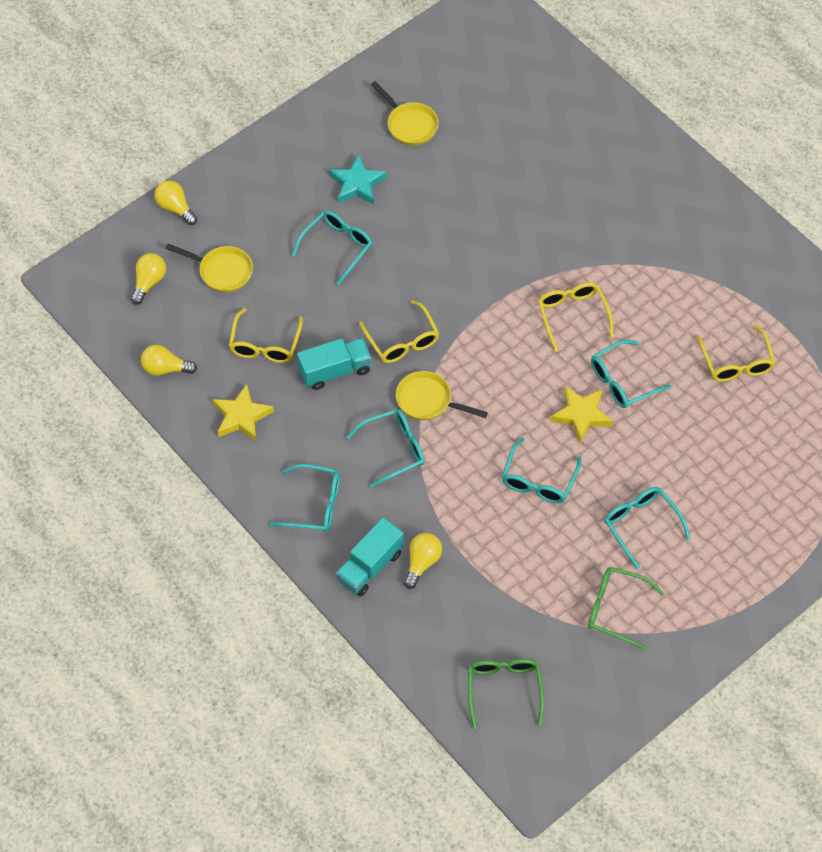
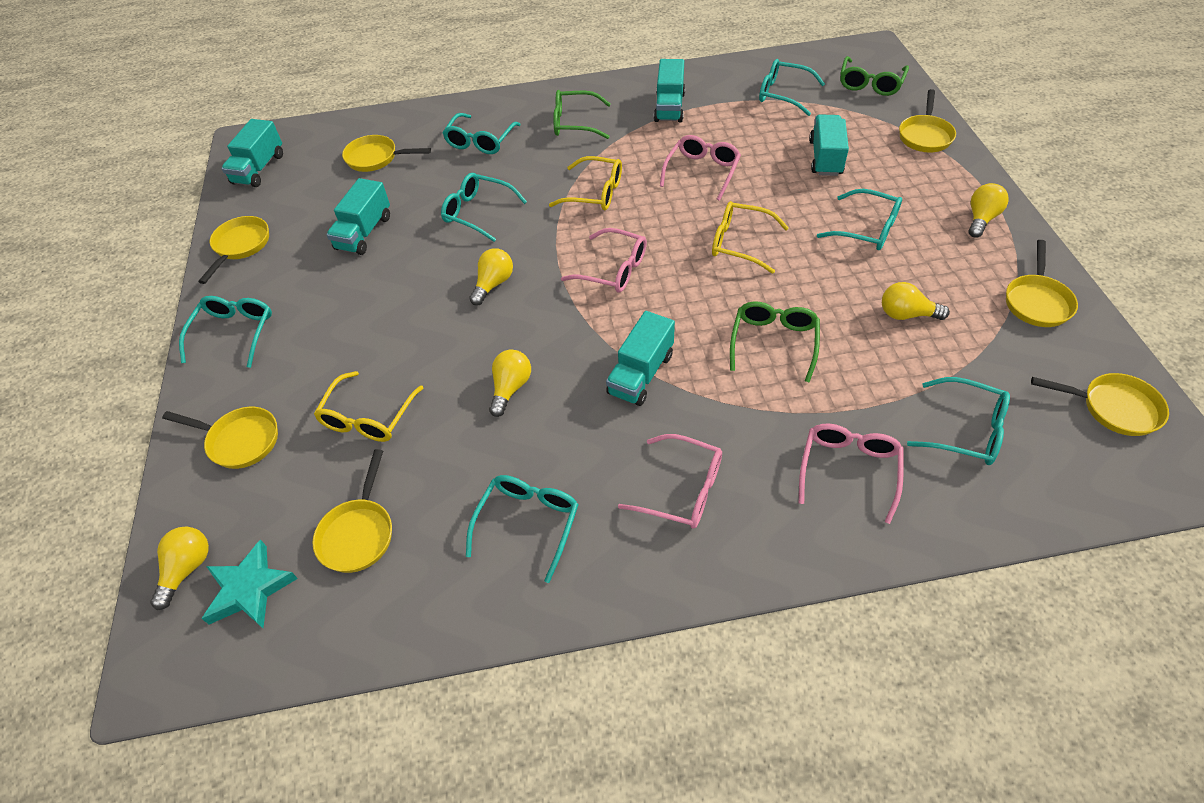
green glasses: 2 -> 3
pink glasses: 0 -> 4
turquoise glasses: 6 -> 7
turquoise truck: 2 -> 5
yellow glasses: 4 -> 3
yellow light bulb: 4 -> 5
yellow pan: 3 -> 7
yellow star: 2 -> 0

